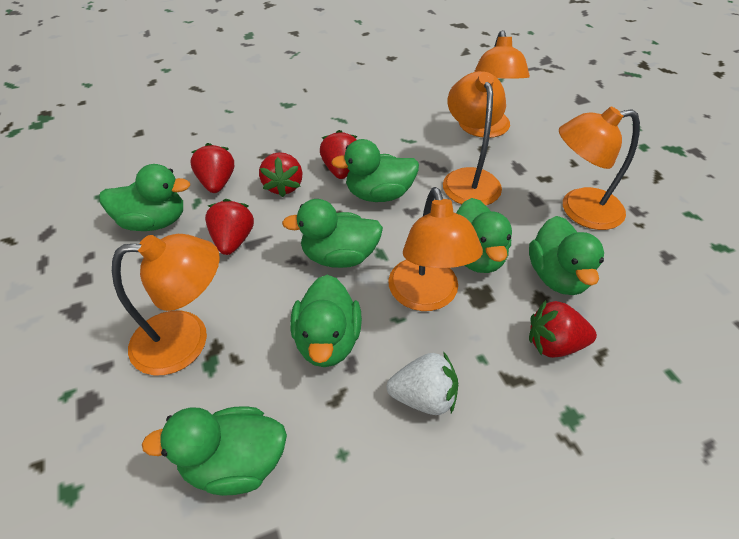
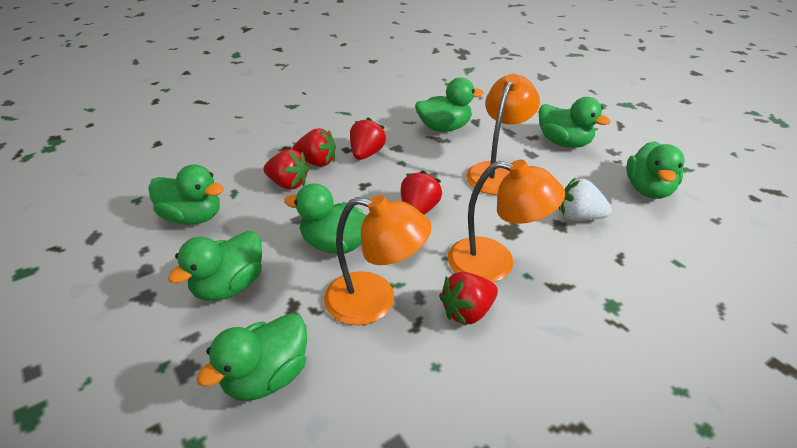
orange lamp: 5 -> 3

